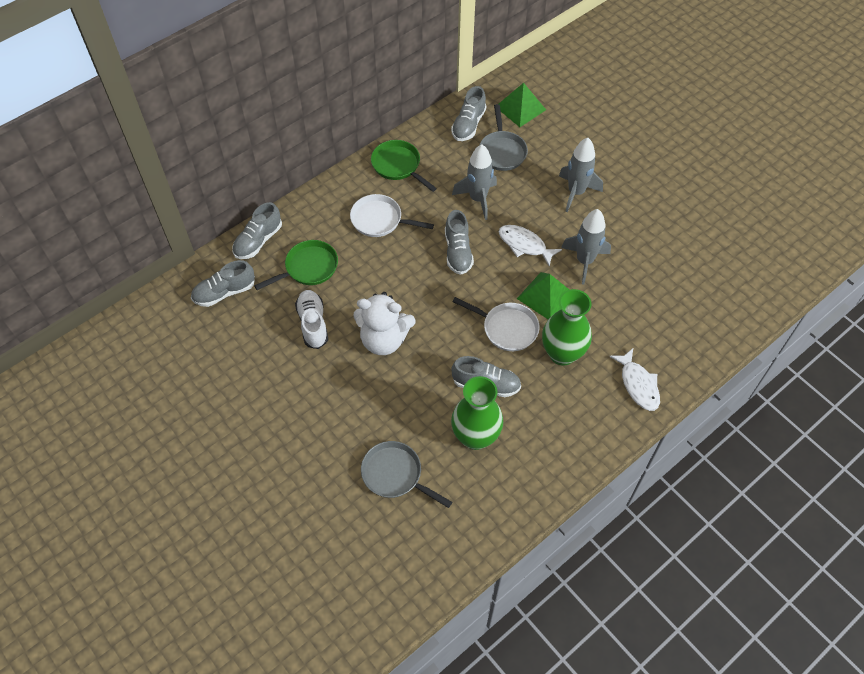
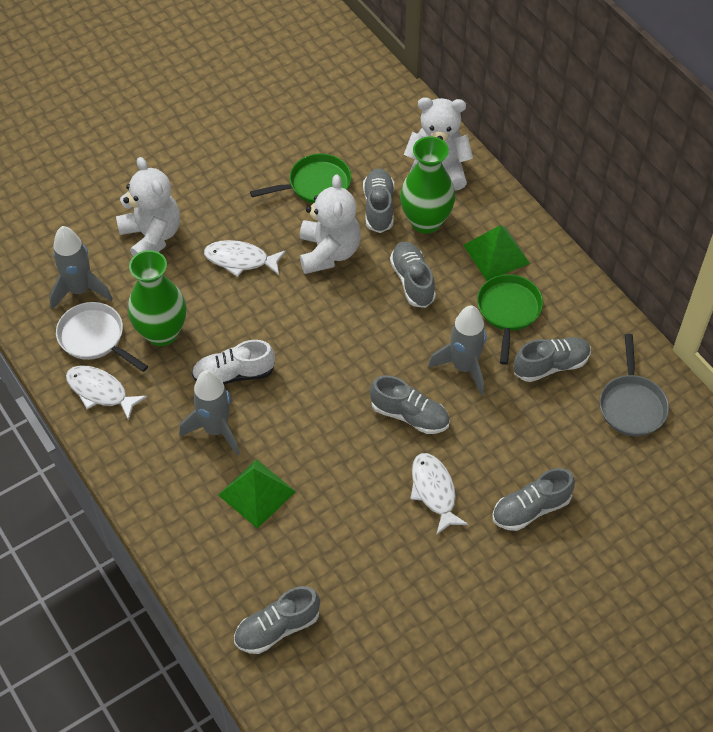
grey pan: 2 -> 1
grey shoe: 5 -> 6
white fish: 2 -> 3
white pan: 2 -> 1
white teddy bear: 1 -> 3

